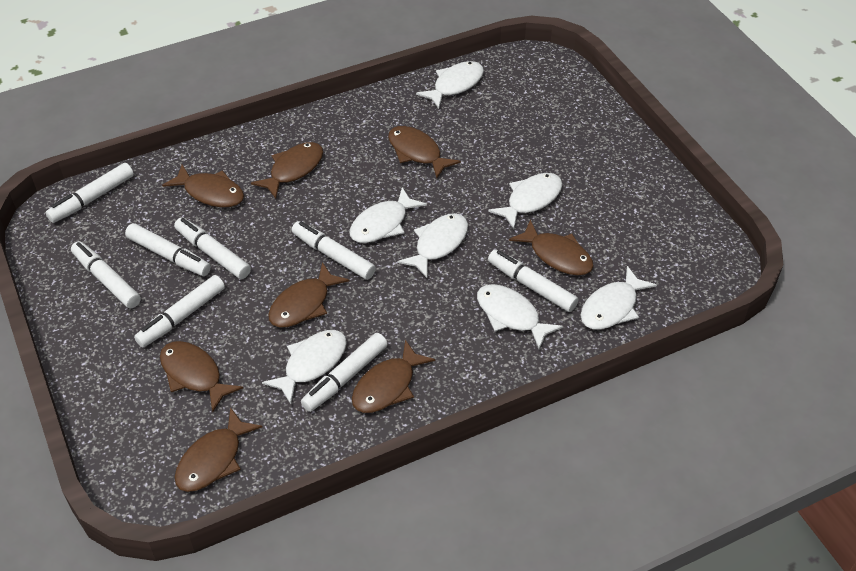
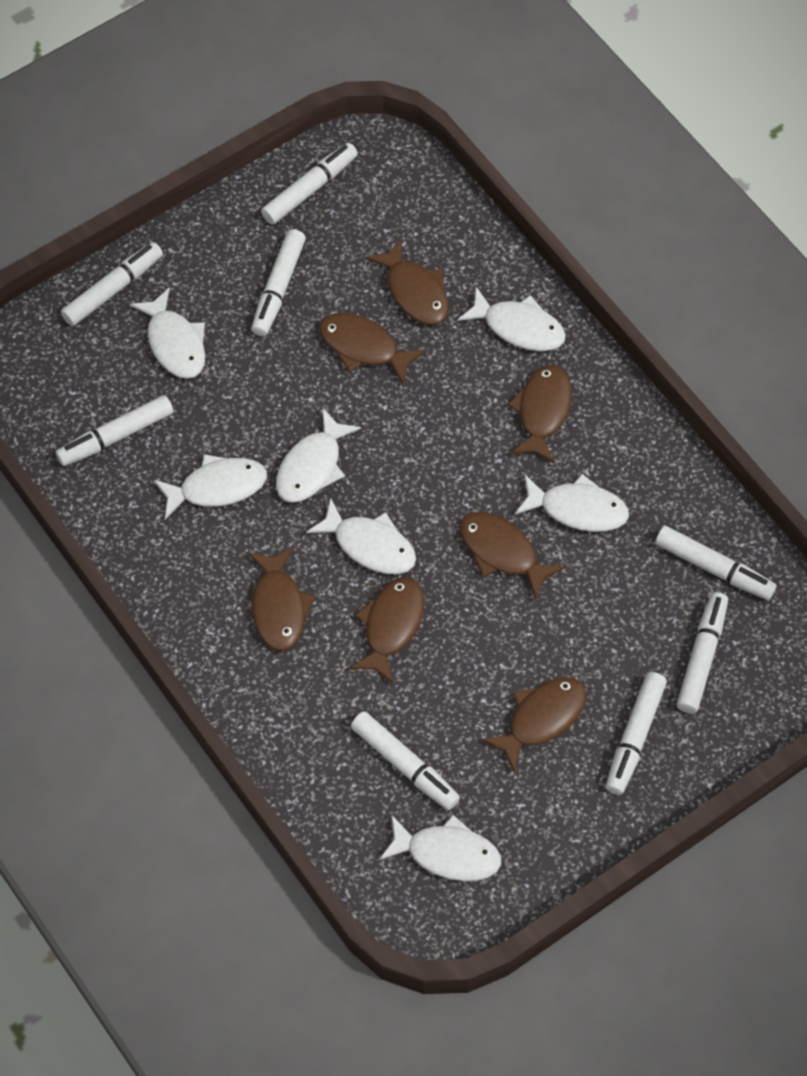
brown fish: 8 -> 7

